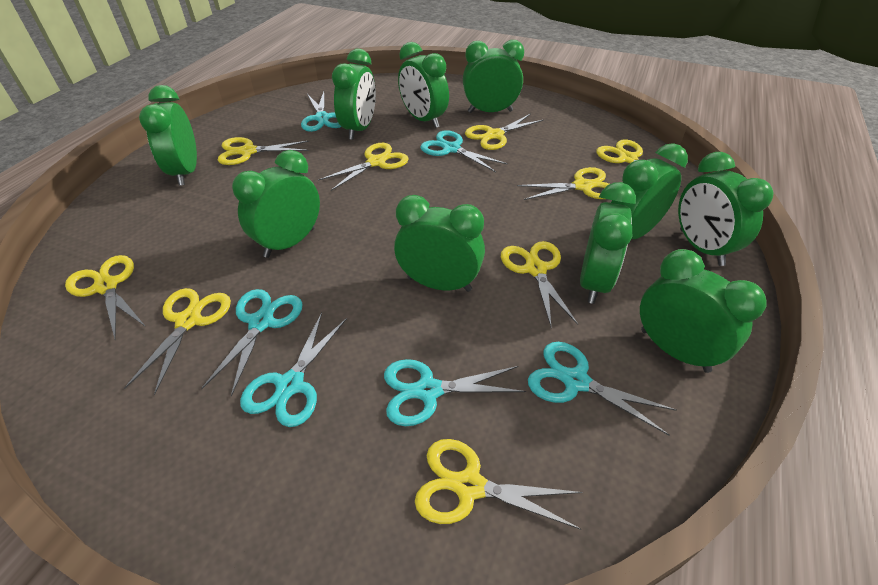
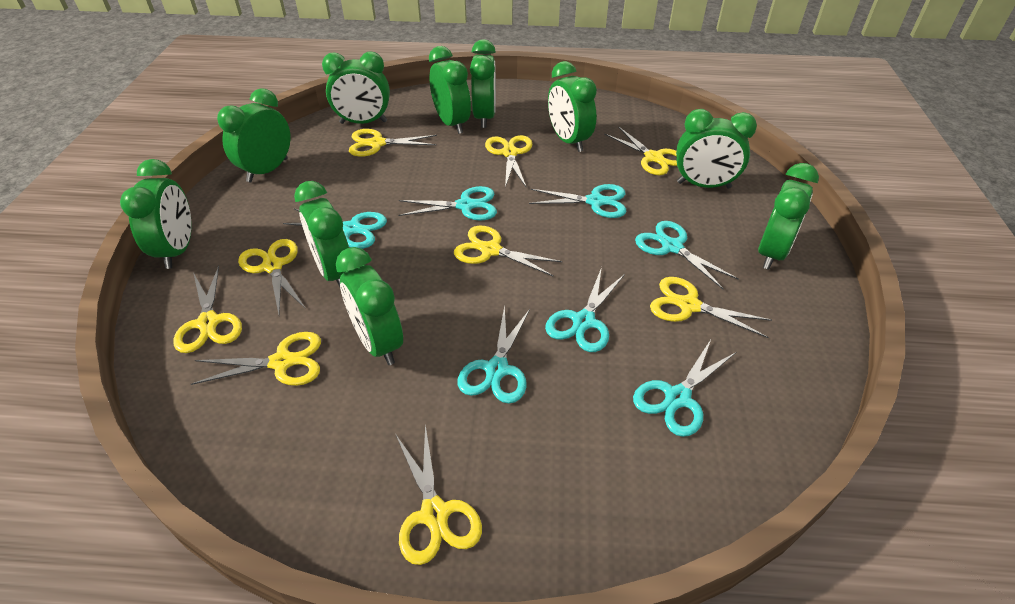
turquoise scissors: 6 -> 7

